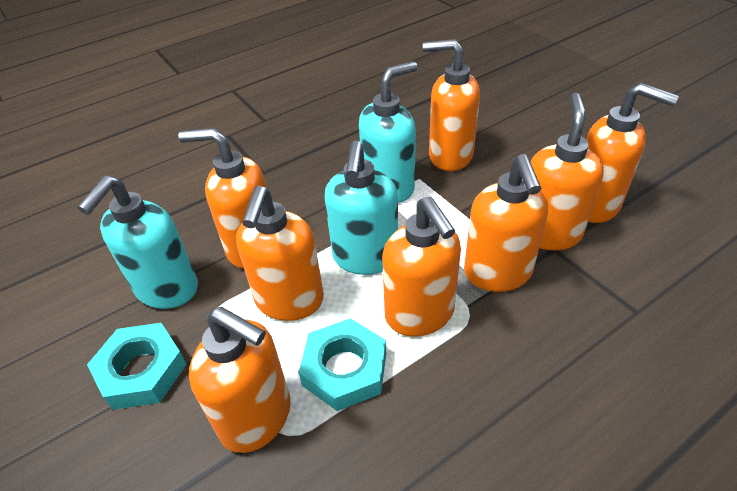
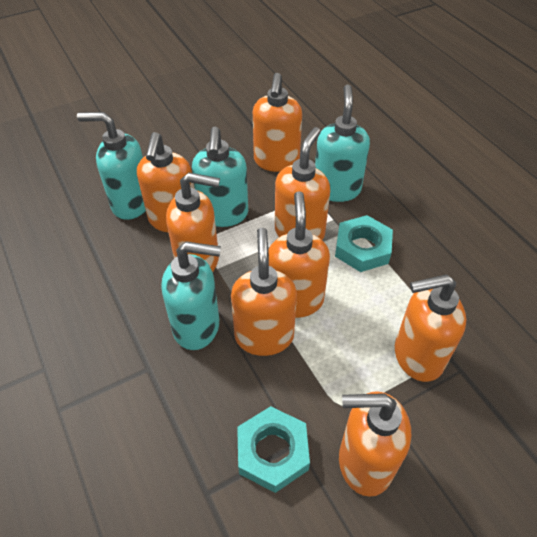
turquoise soap dispenser: 3 -> 4

